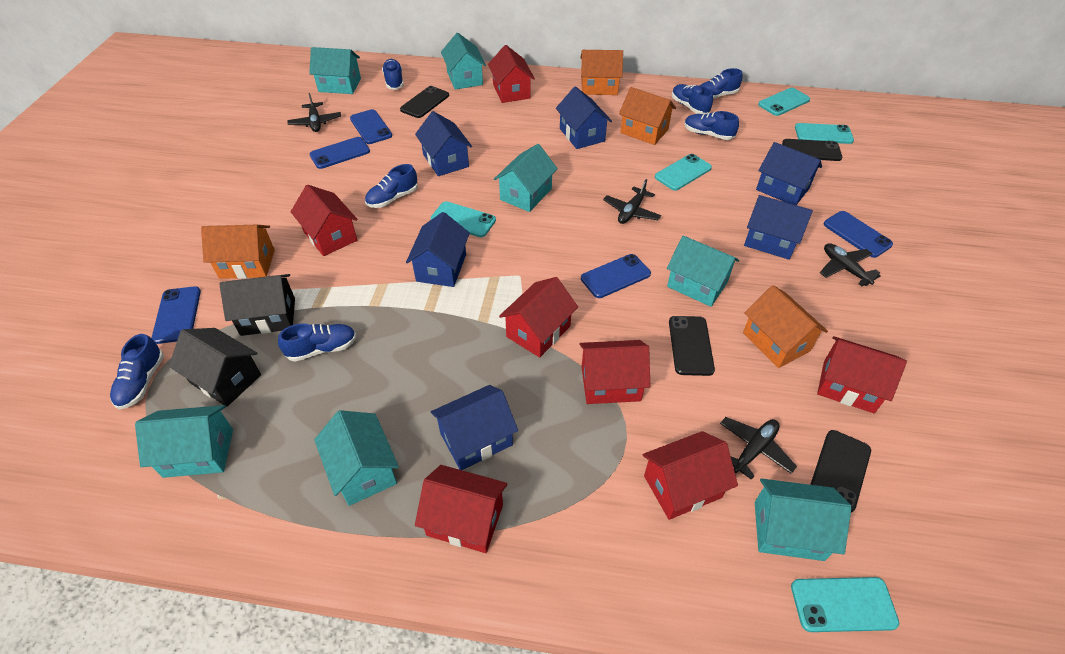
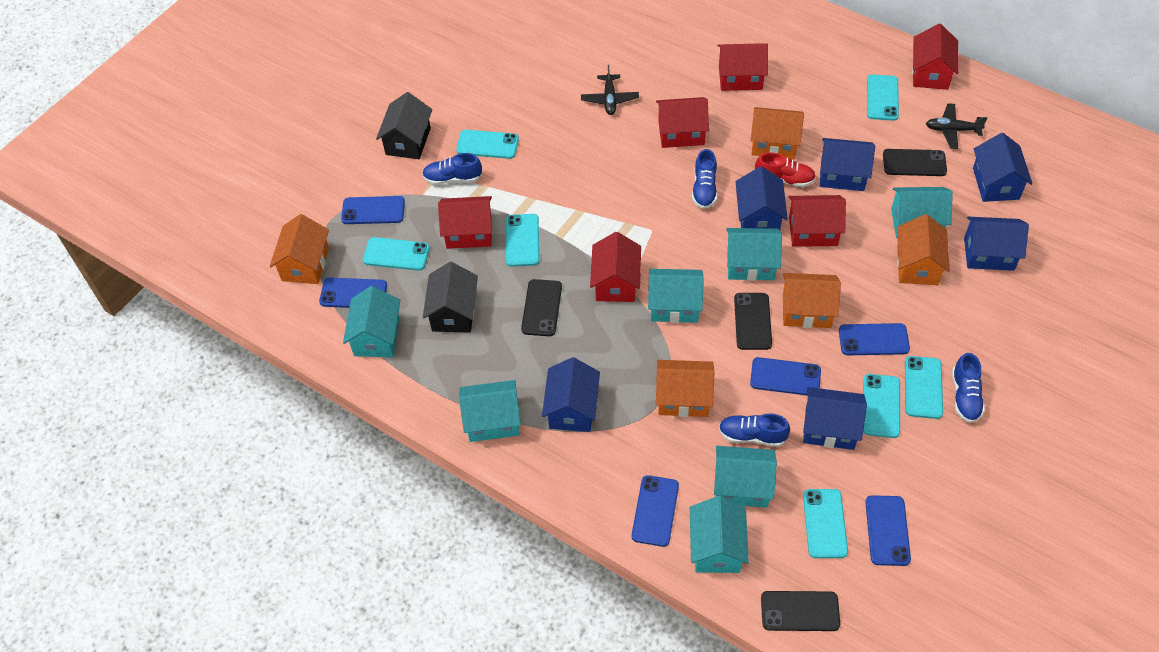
black plane: 4 -> 2
blue phone: 5 -> 6
blue shoe: 7 -> 4
orange house: 4 -> 5
red house: 7 -> 6
red shoe: 0 -> 1
turquoise phone: 5 -> 7

